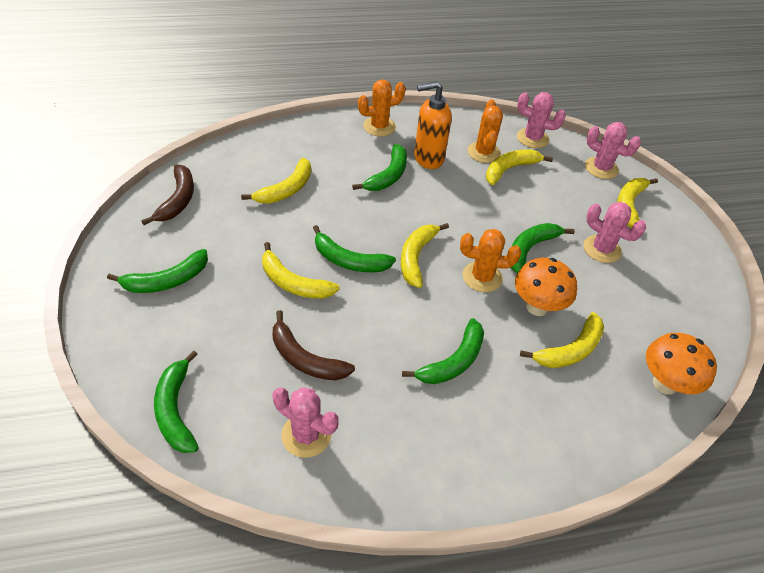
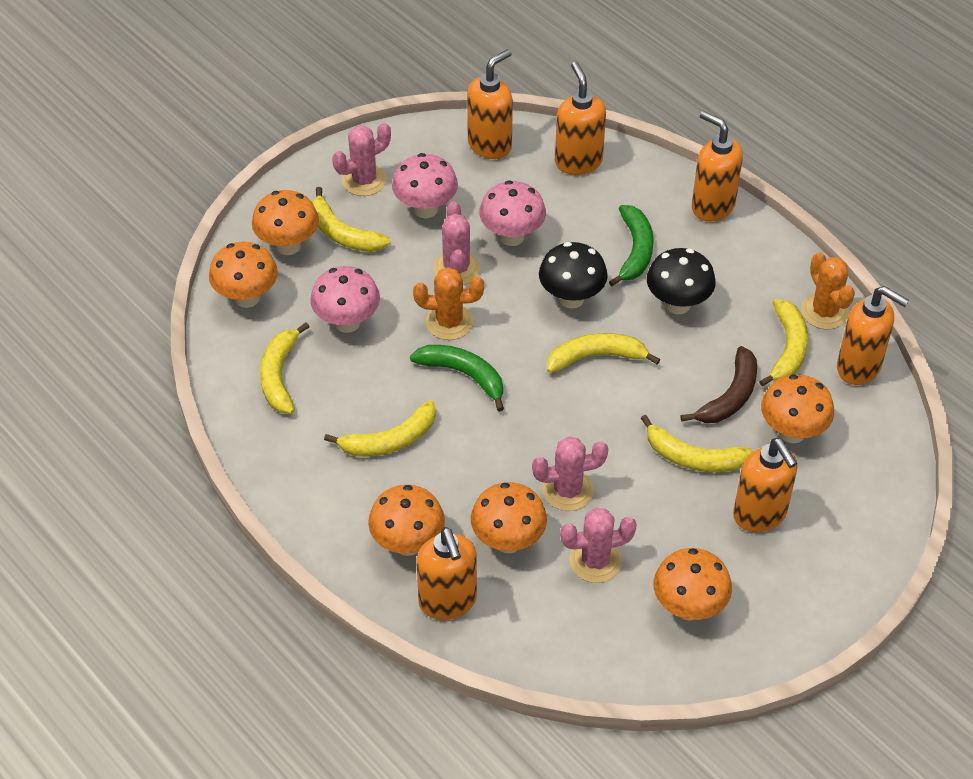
black mushroom: 0 -> 2
brown banana: 2 -> 1
green banana: 6 -> 2
orange cactus: 3 -> 2
orange mushroom: 2 -> 6
orange soap dispenser: 1 -> 6
pink mushroom: 0 -> 3

